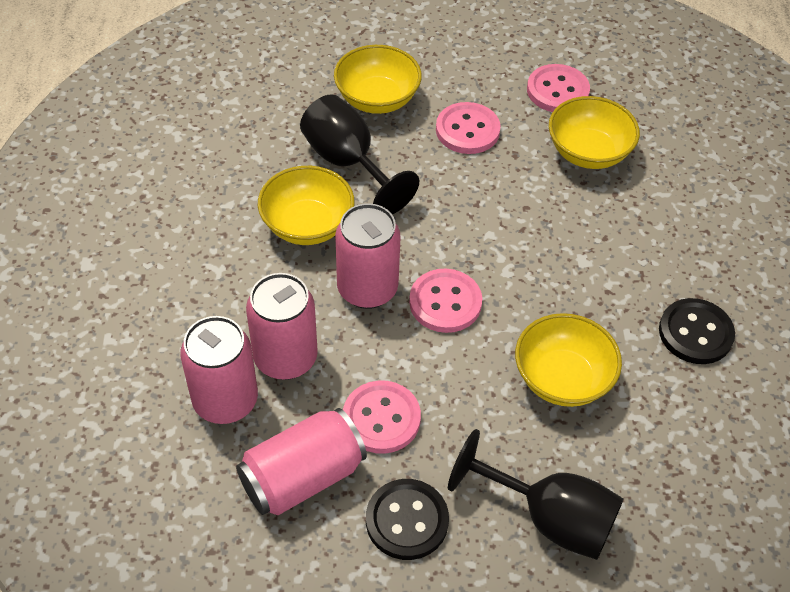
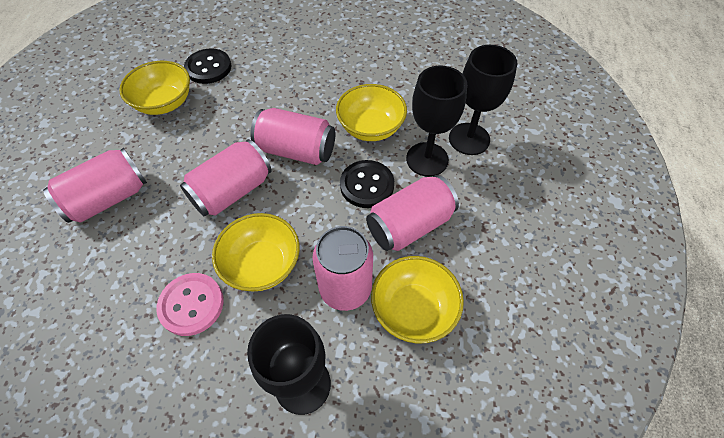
black goblet: 2 -> 3
pink button: 4 -> 1
pink can: 4 -> 5

